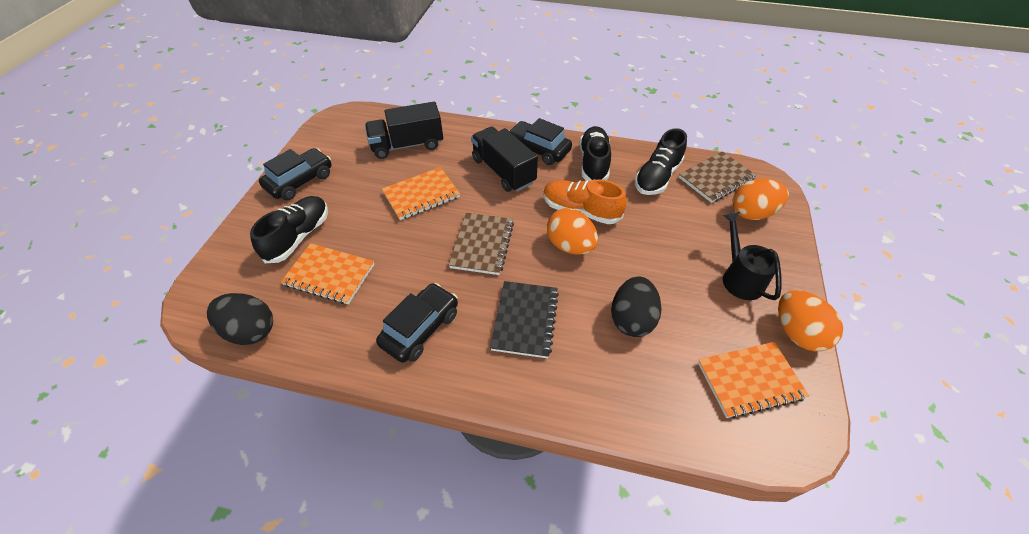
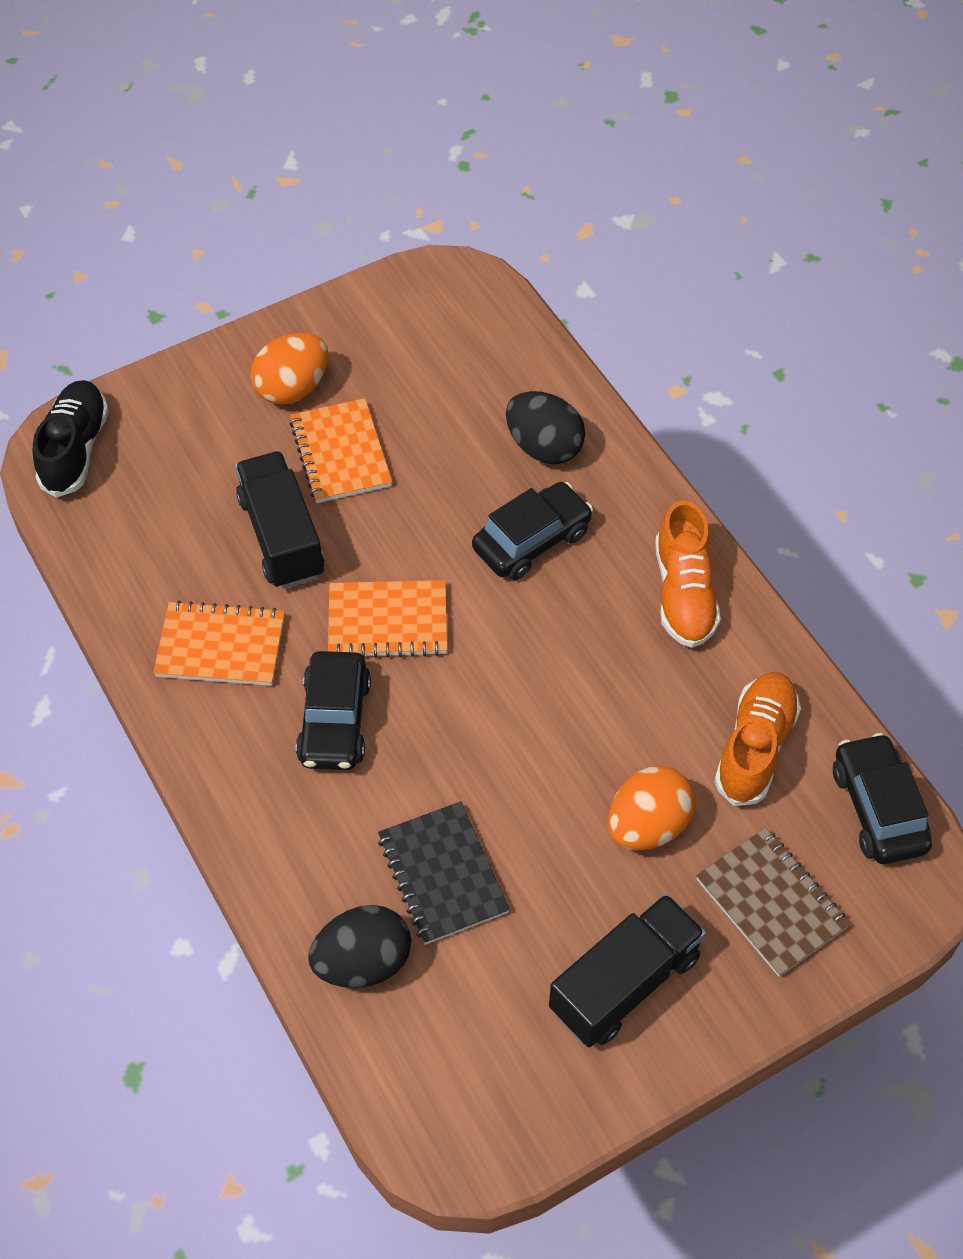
black shoe: 3 -> 1
black watering can: 1 -> 0
brown notebook: 2 -> 1
orange egg: 3 -> 2
orange shoe: 1 -> 2

